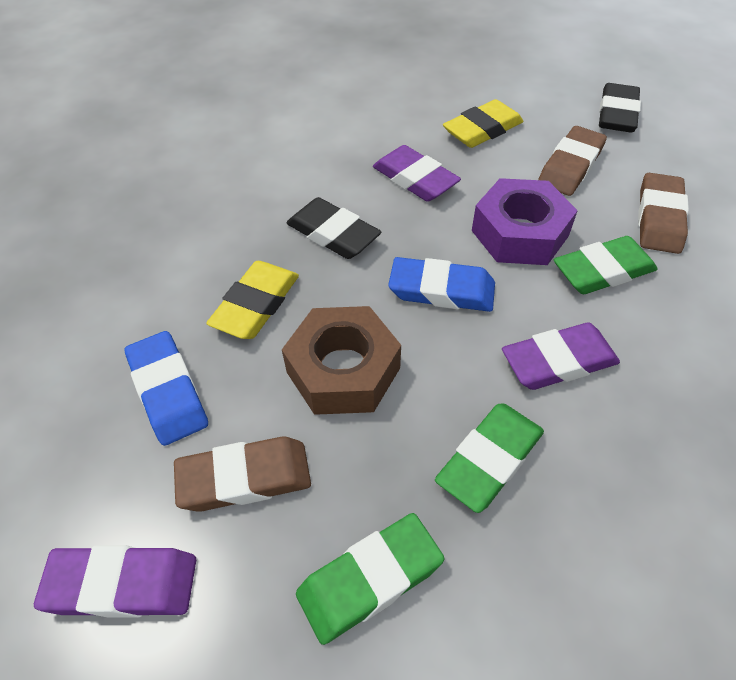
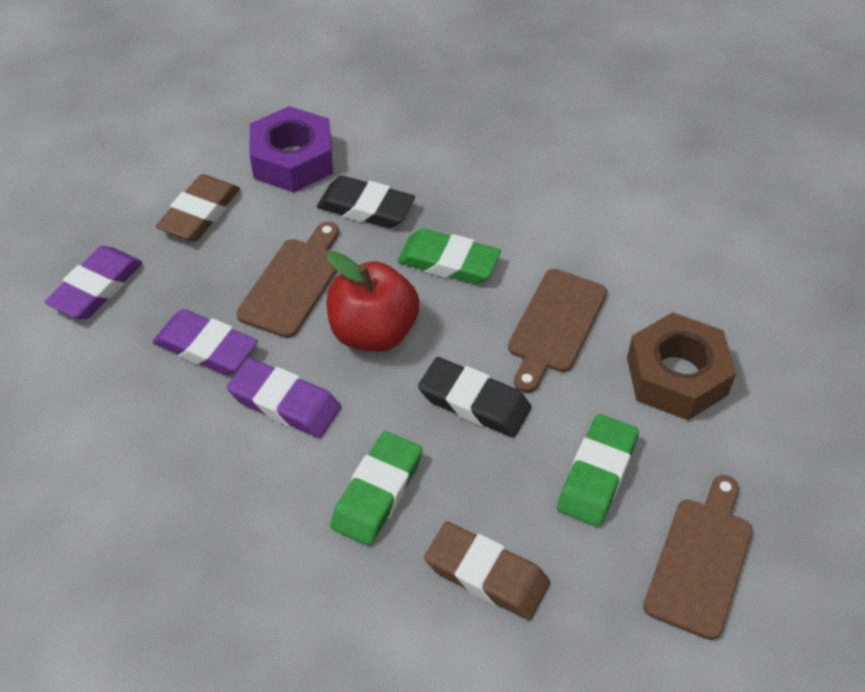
blue eraser: 2 -> 0
brown cutting board: 0 -> 3
brown eraser: 3 -> 2
red apple: 0 -> 1
yellow eraser: 2 -> 0

